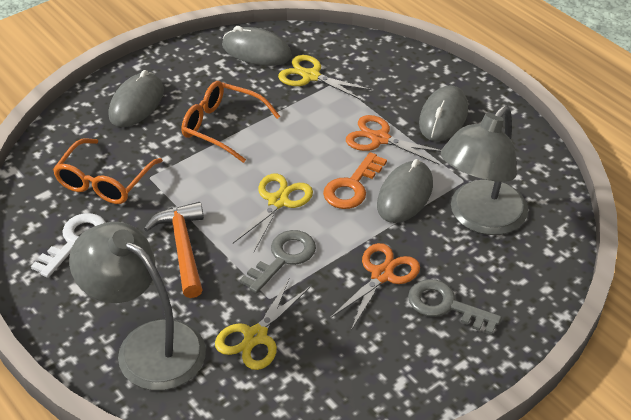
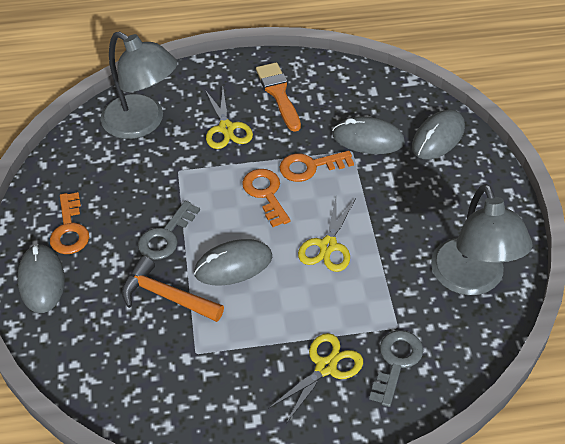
orange brush: 0 -> 1
orange glasses: 2 -> 0
orange key: 1 -> 3
orange scissors: 2 -> 0
white key: 1 -> 0

